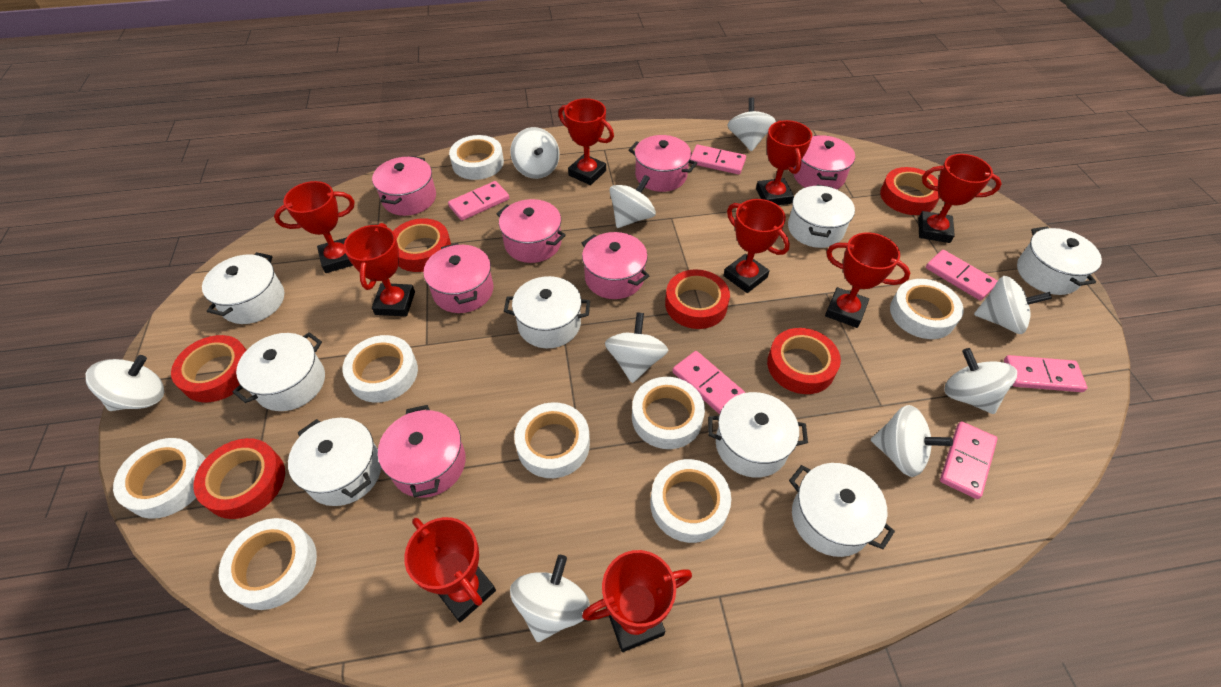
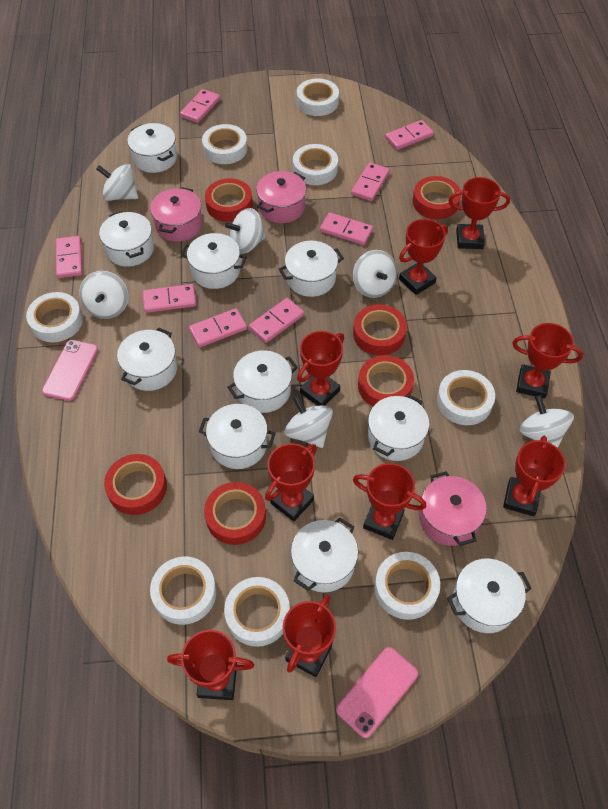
pink domino: 6 -> 8
pink phone: 0 -> 2
pink pot: 7 -> 3
white pot: 8 -> 10
white spinning top: 9 -> 6

